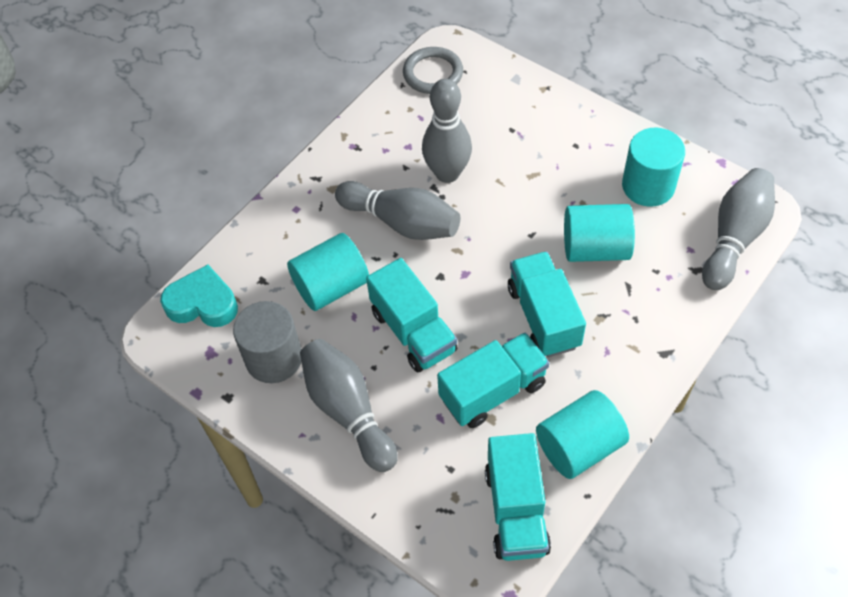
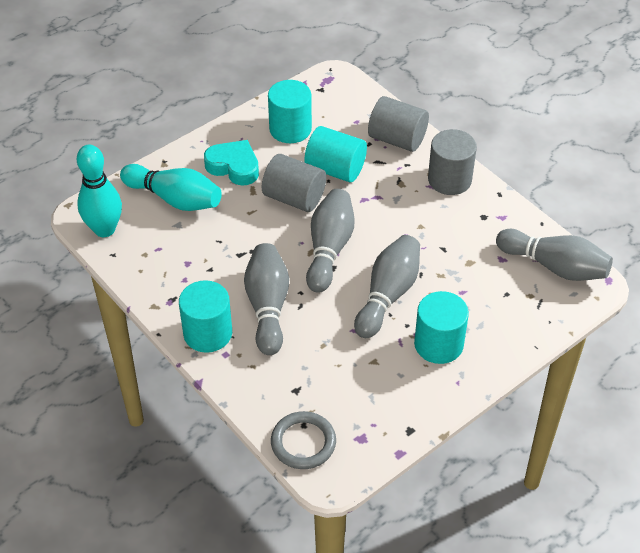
grey cylinder: 1 -> 3
turquoise bowling pin: 0 -> 2
turquoise truck: 4 -> 0

